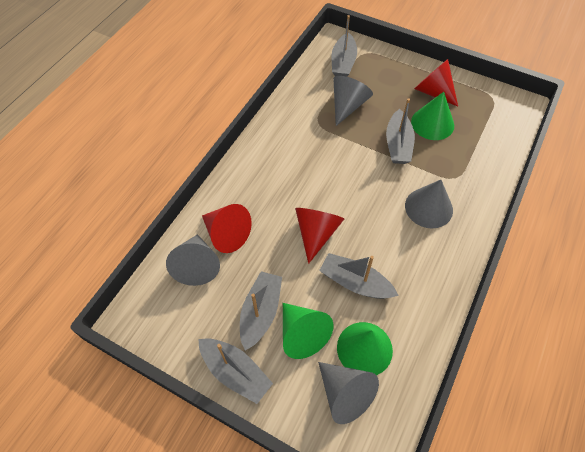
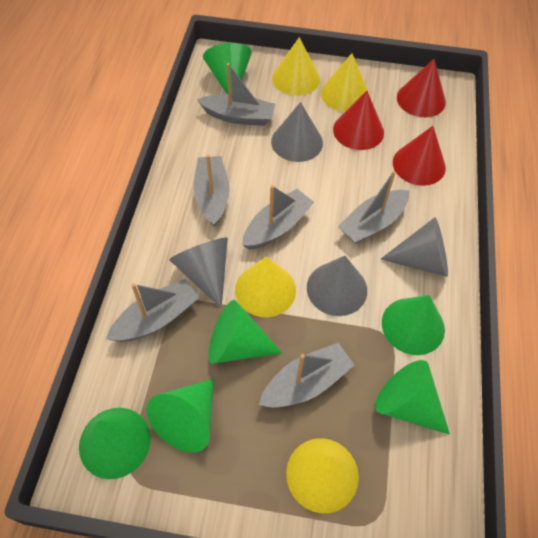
green cone: 3 -> 6
grey boat: 5 -> 6
yellow cone: 0 -> 4

